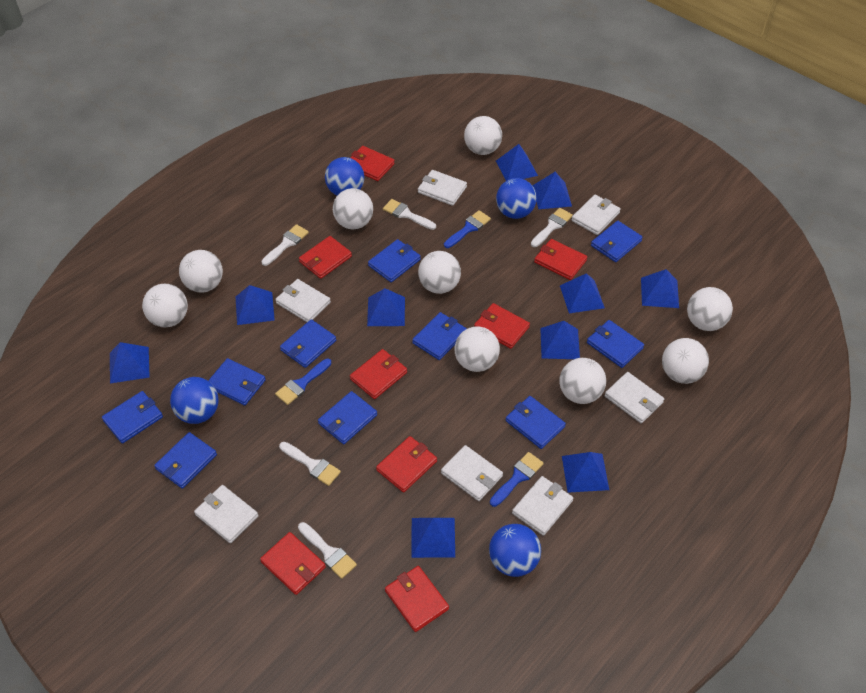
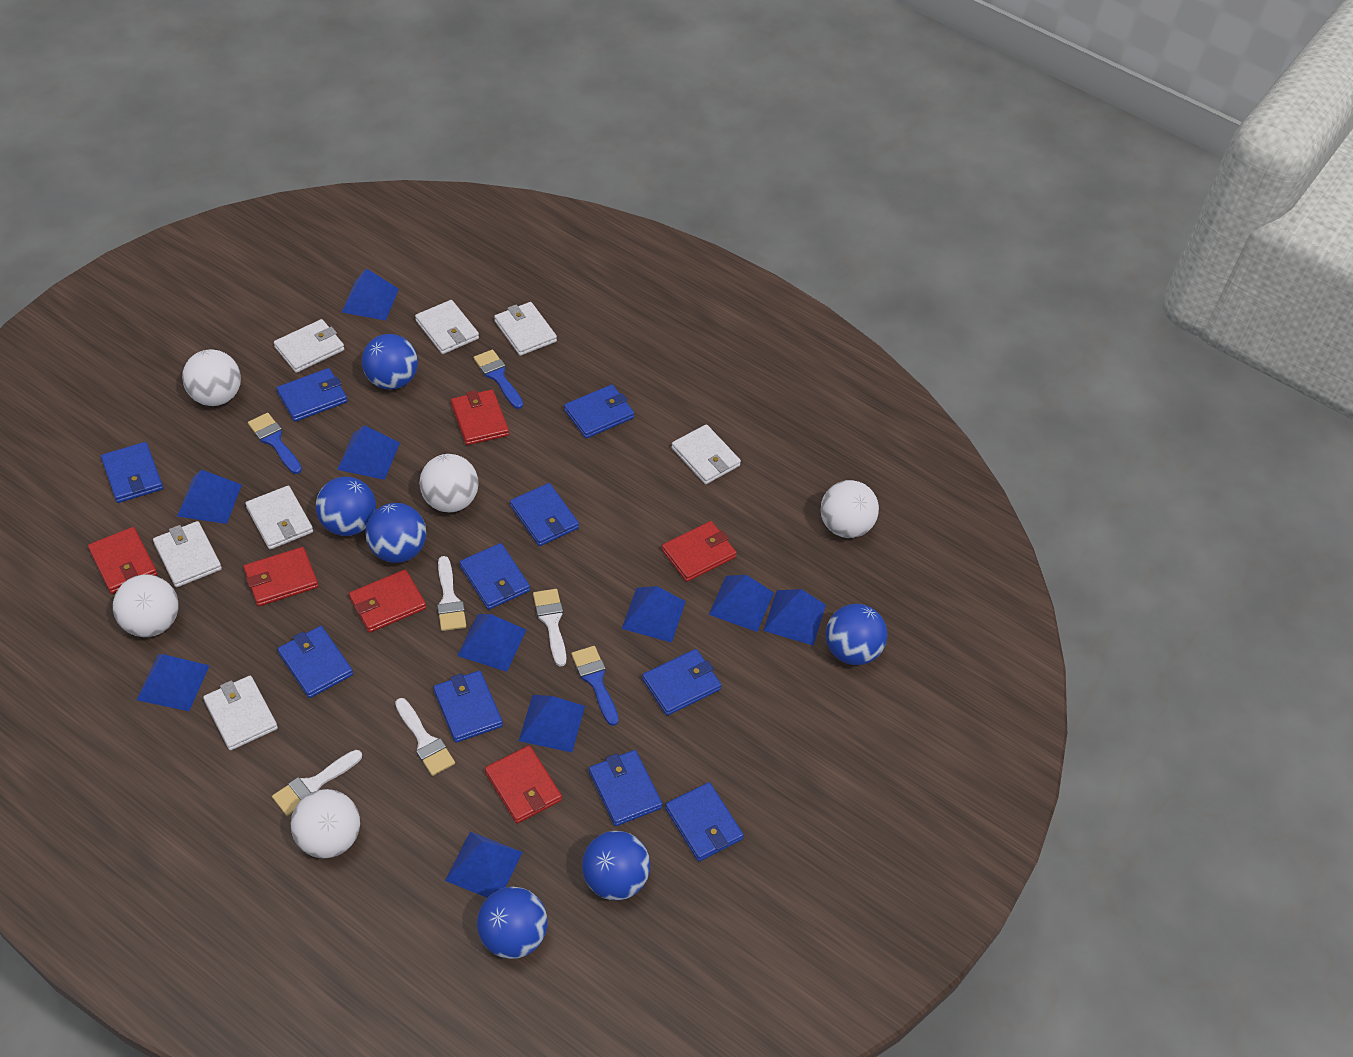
blue ball: 4 -> 6
red wallet: 8 -> 6
white ball: 9 -> 5
white brush: 5 -> 4

